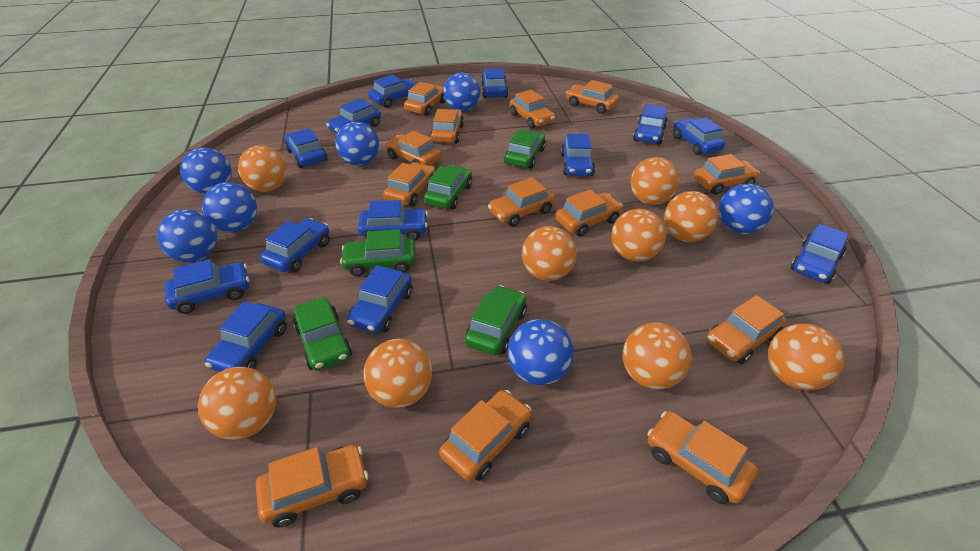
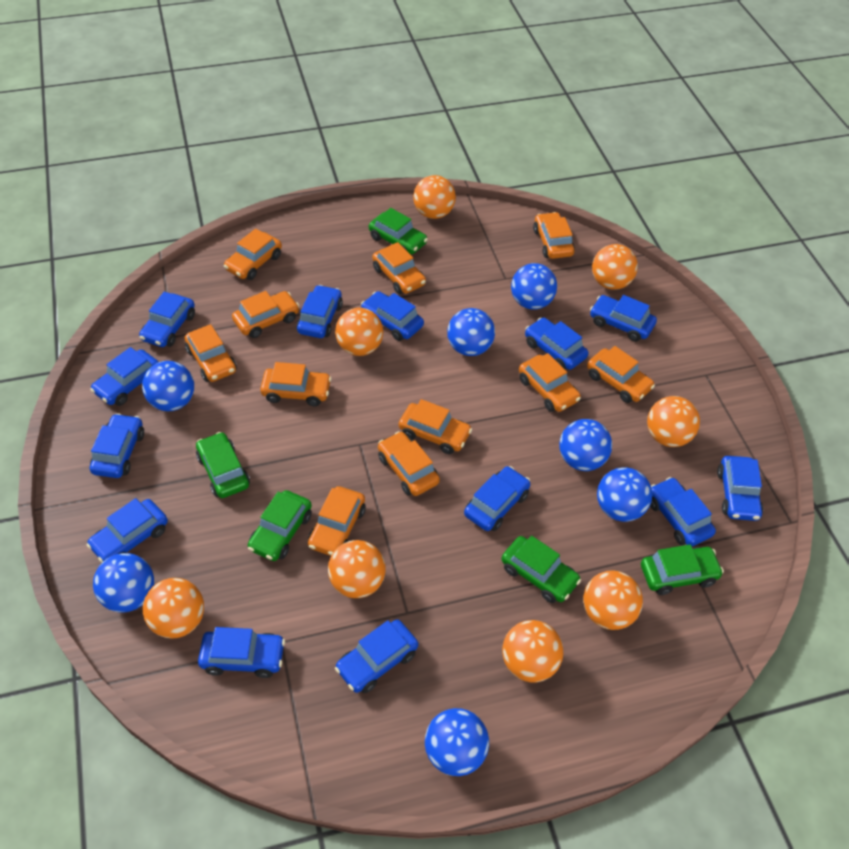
orange ball: 9 -> 8
orange car: 13 -> 11

